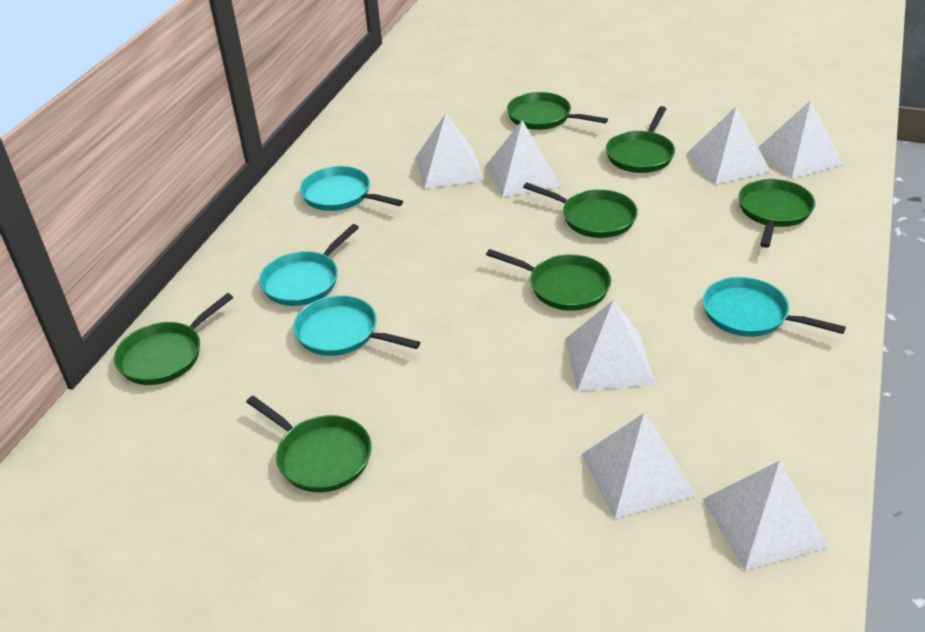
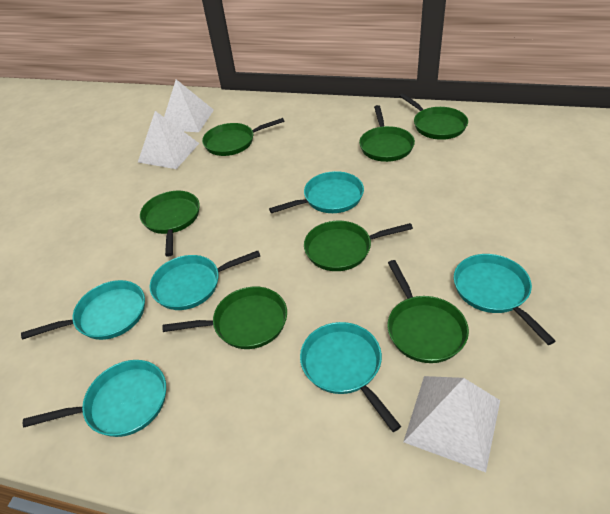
turquoise pan: 4 -> 6
white pyramid: 7 -> 3

